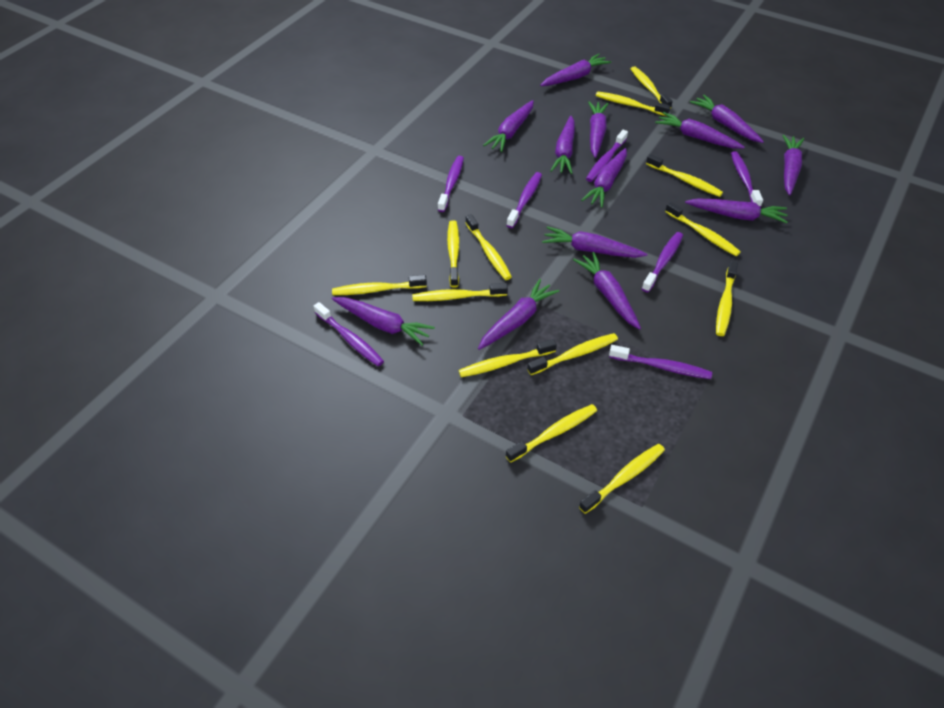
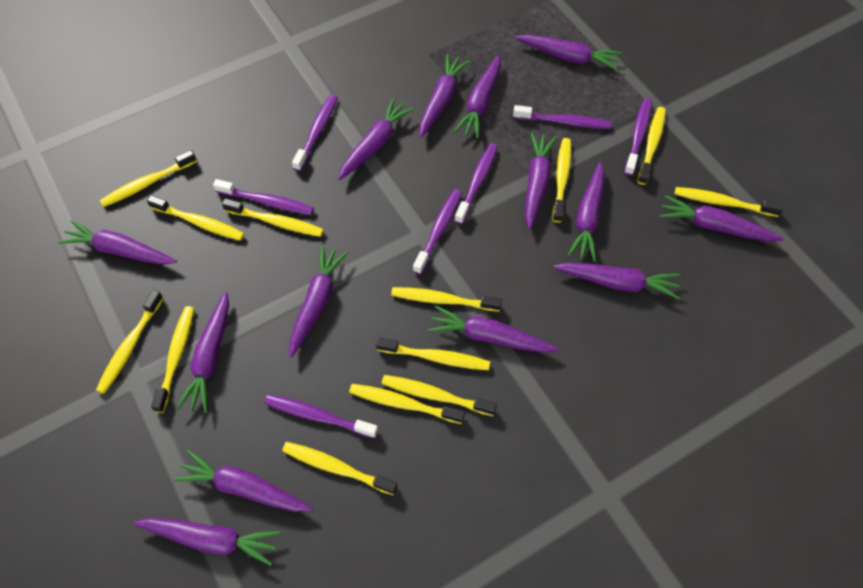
purple carrot: 13 -> 14

